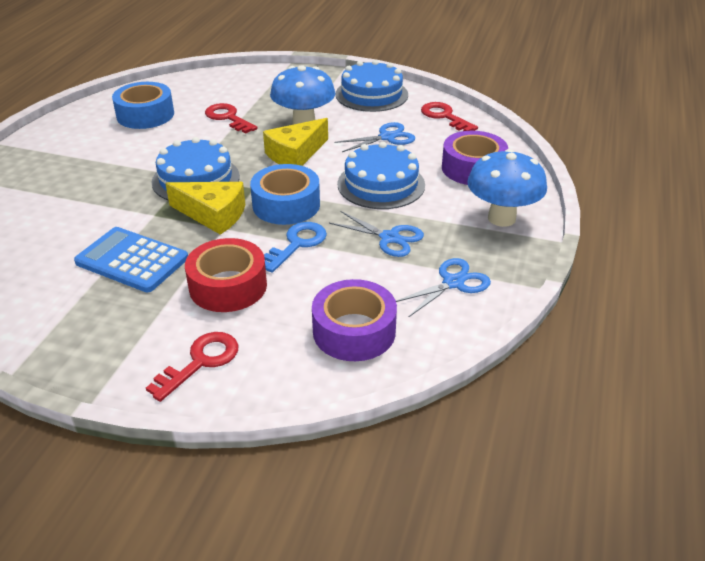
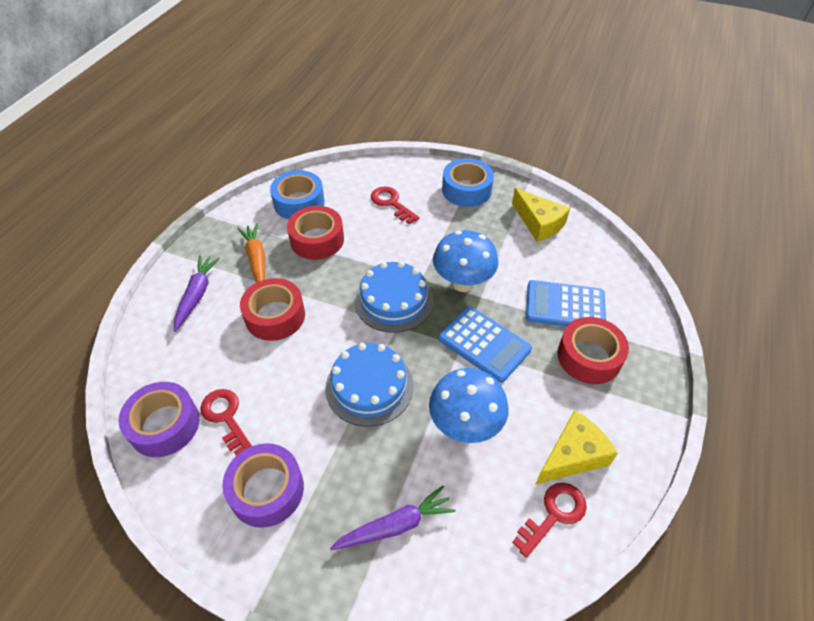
blue cake: 3 -> 2
blue calculator: 1 -> 2
blue key: 1 -> 0
blue scissors: 3 -> 0
orange carrot: 0 -> 1
purple carrot: 0 -> 2
red tape: 1 -> 3

